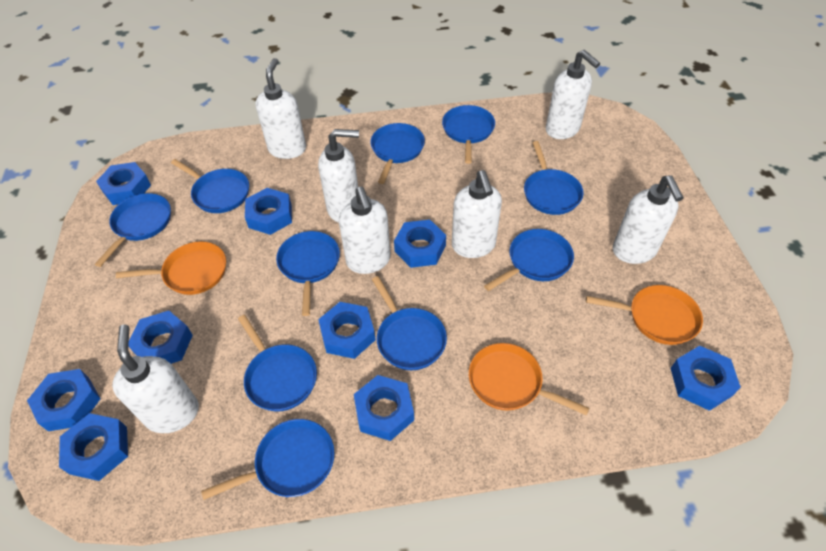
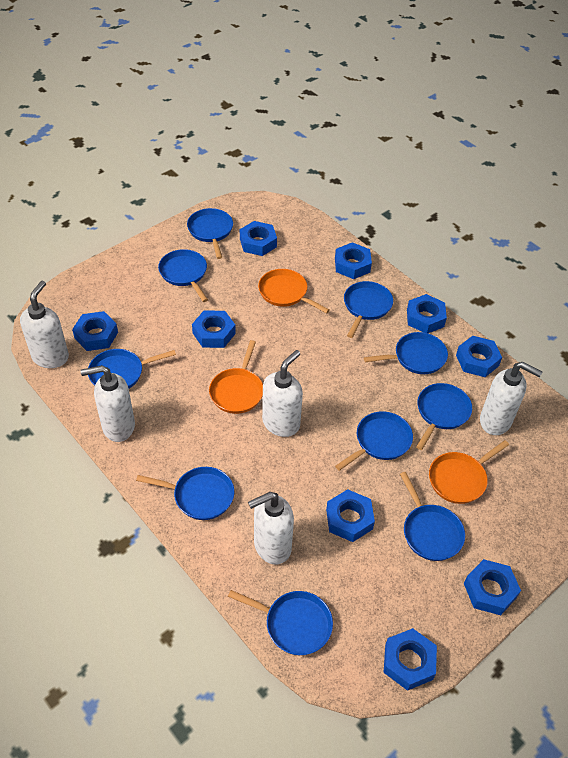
white soap dispenser: 7 -> 5

